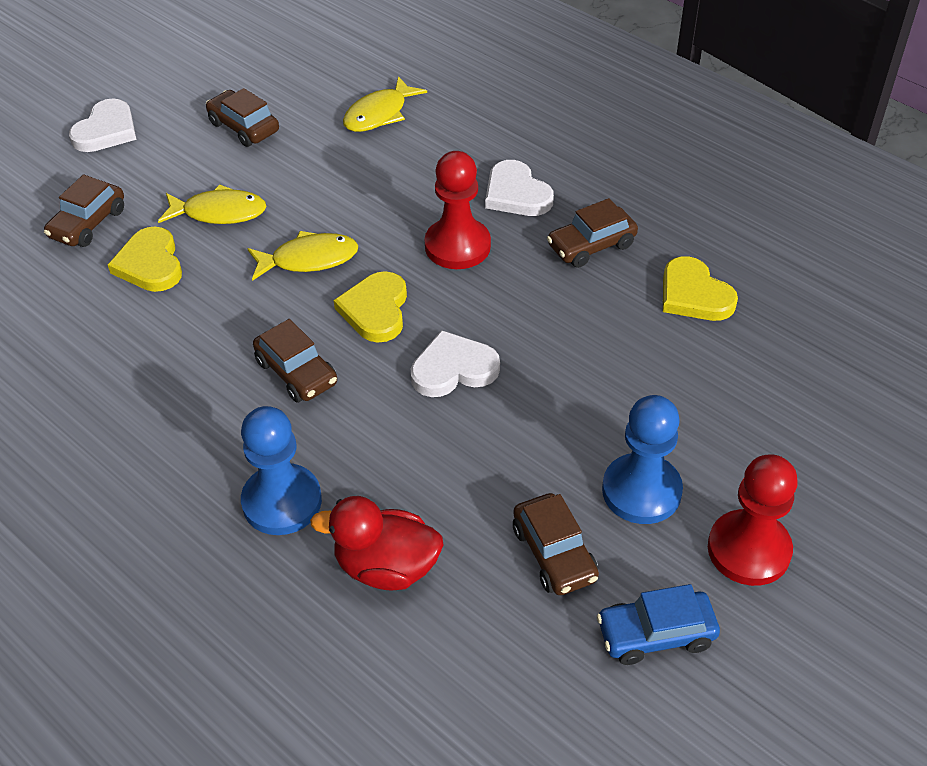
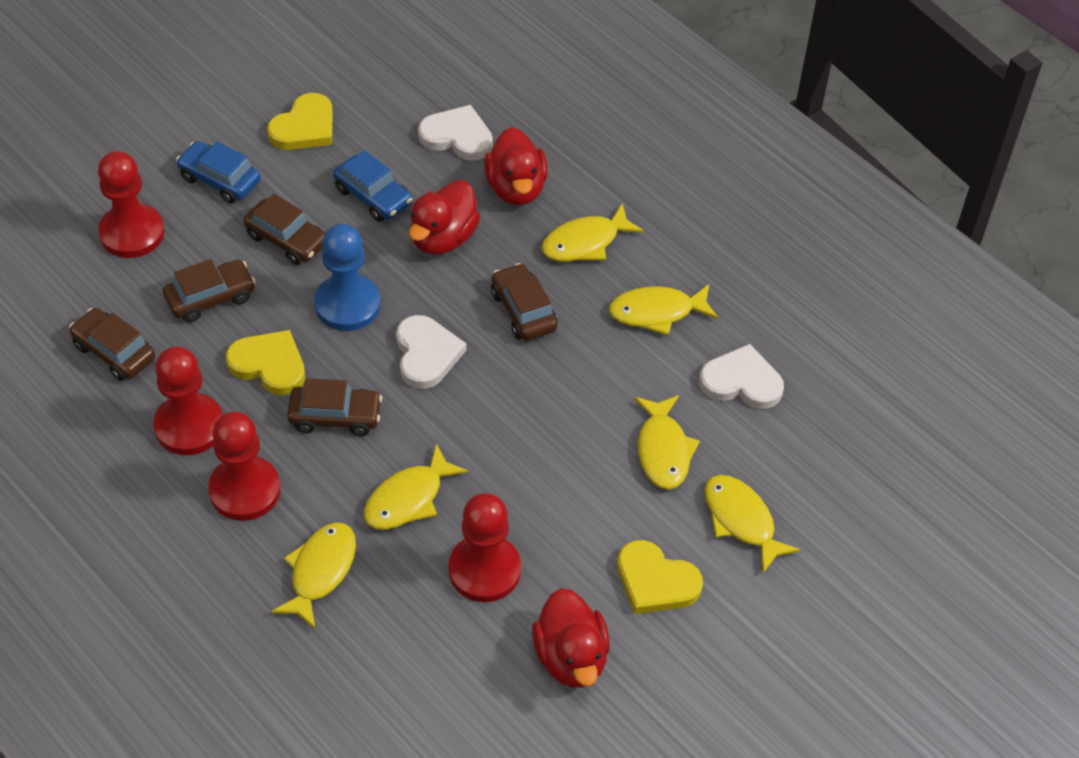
blue car: 1 -> 2
blue pawn: 2 -> 1
red duck: 1 -> 3
red pawn: 2 -> 4
yellow fish: 3 -> 6

